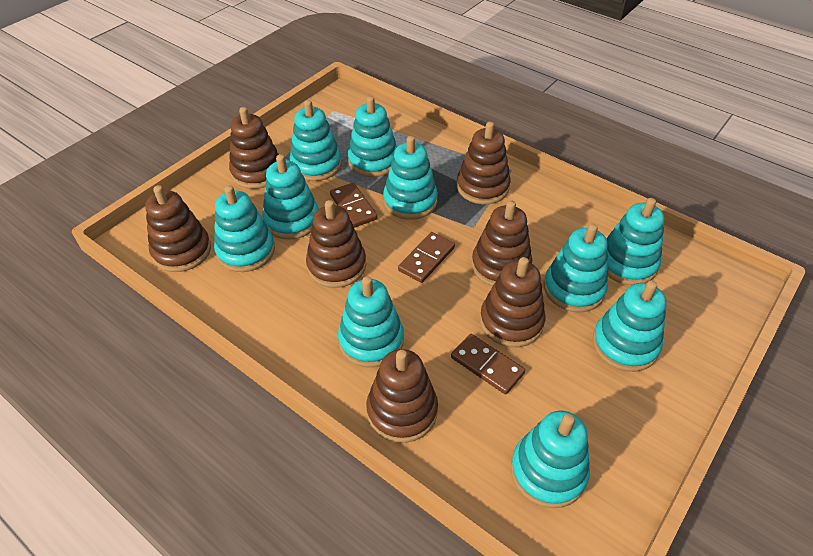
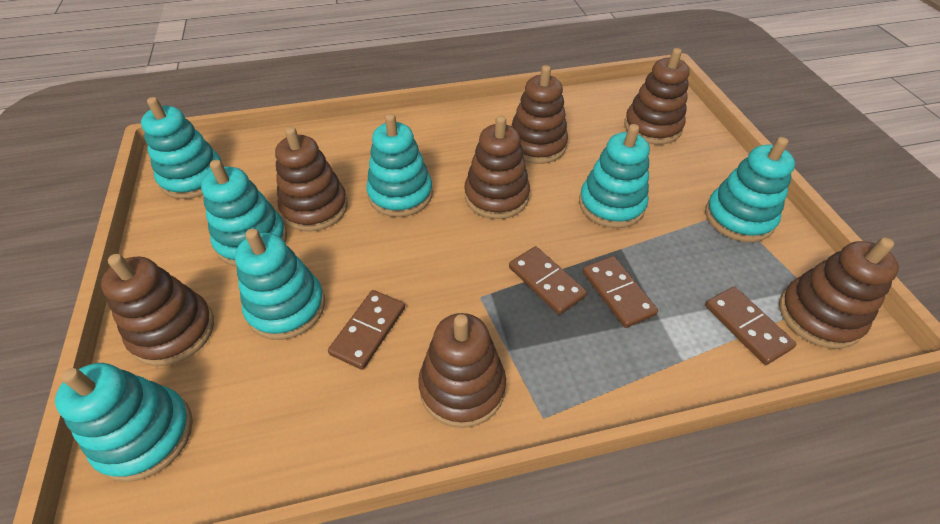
brown domino: 3 -> 4
turquoise stacking toy: 10 -> 7

